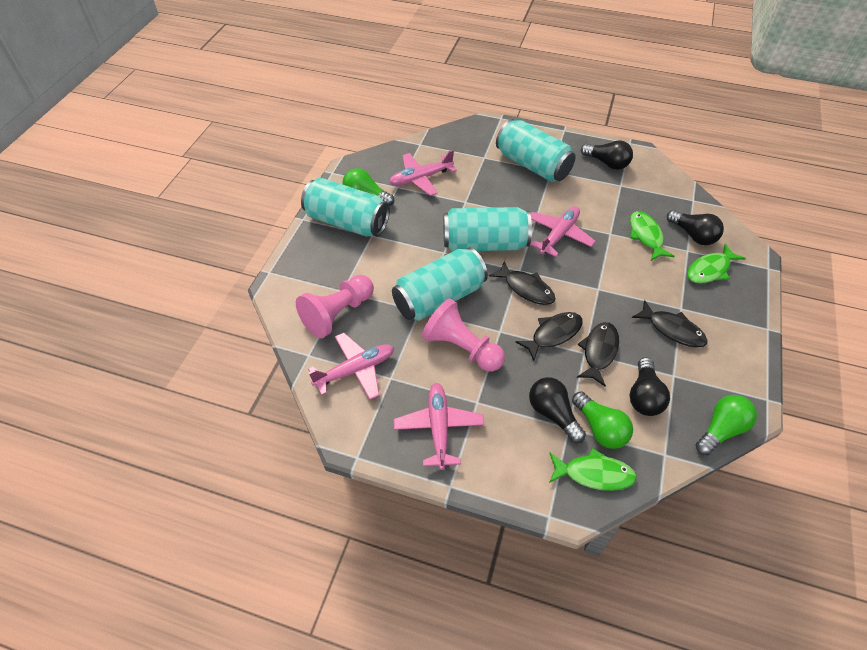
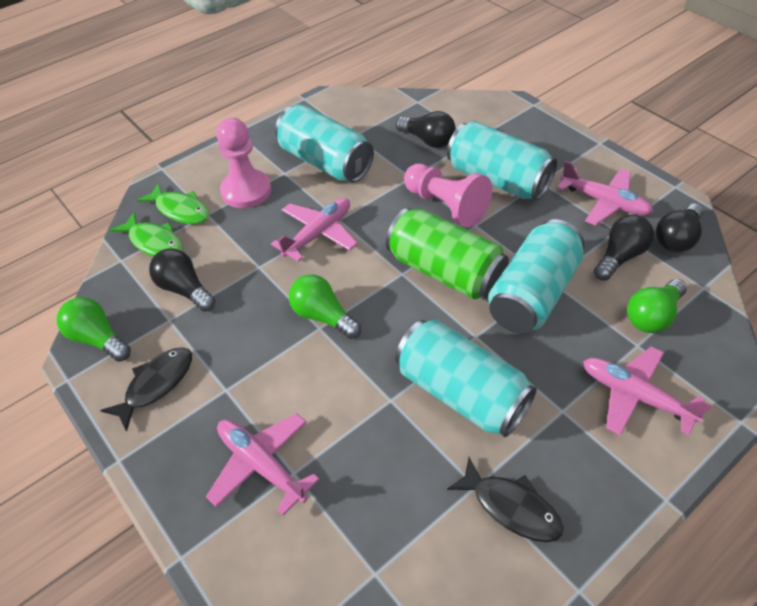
black fish: 4 -> 2
green can: 0 -> 1
green fish: 3 -> 2

